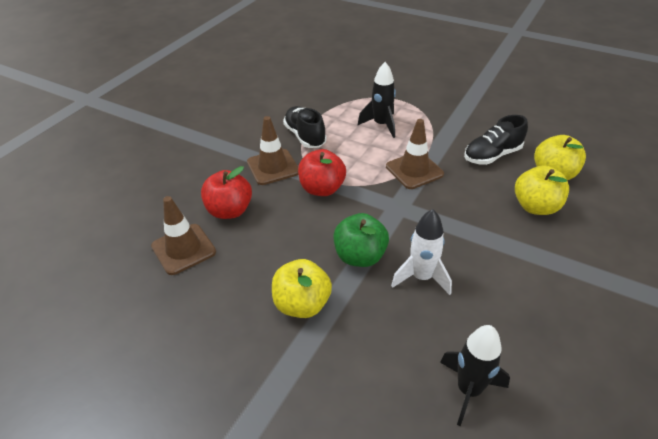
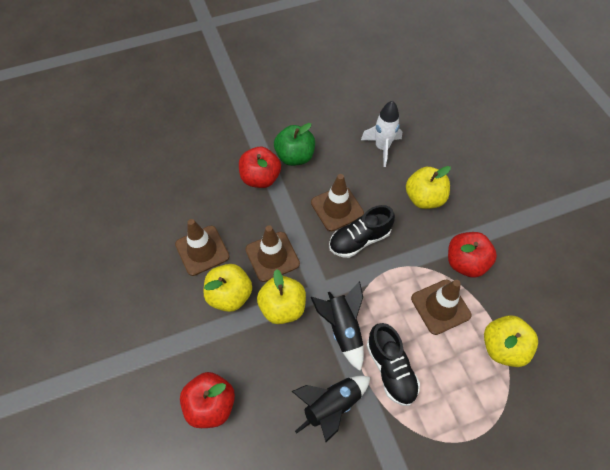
brown traffic cone: 3 -> 4
red apple: 2 -> 3
yellow apple: 3 -> 4

